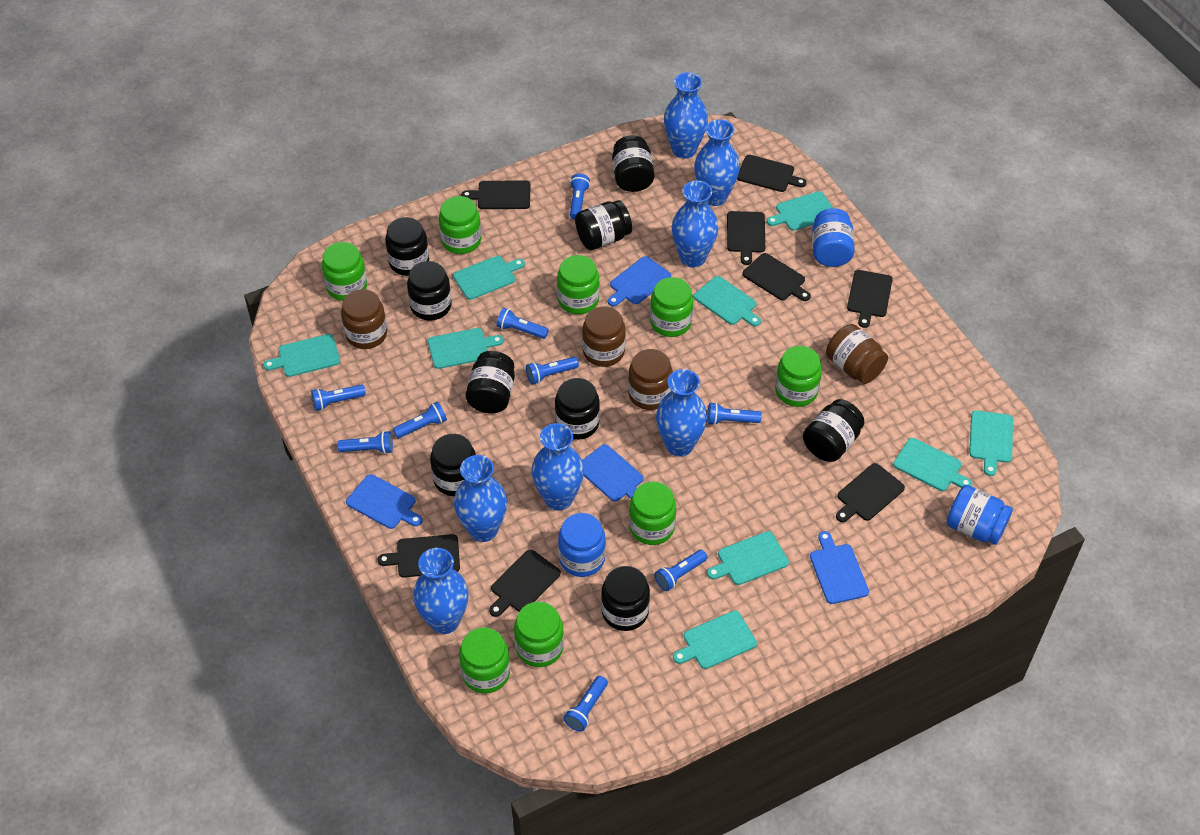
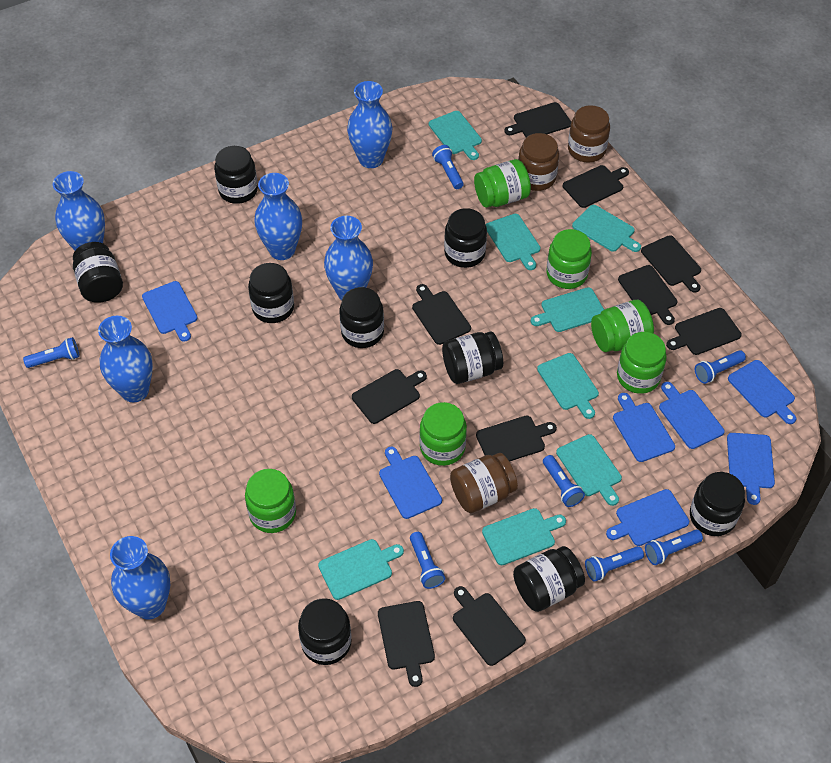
black cutting board: 8 -> 10
blue cutting board: 4 -> 7
blue flashlight: 9 -> 7
blue jar: 3 -> 0
blue vase: 7 -> 6
brown jar: 4 -> 3
green jar: 8 -> 6
turquoise cutting board: 9 -> 8

